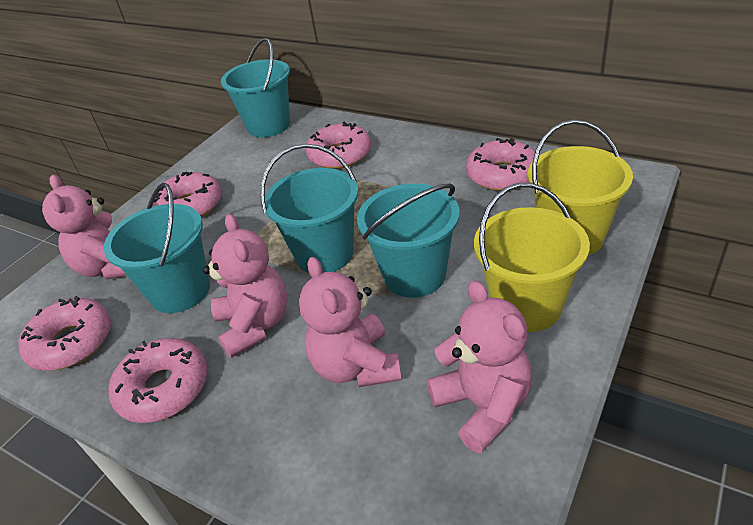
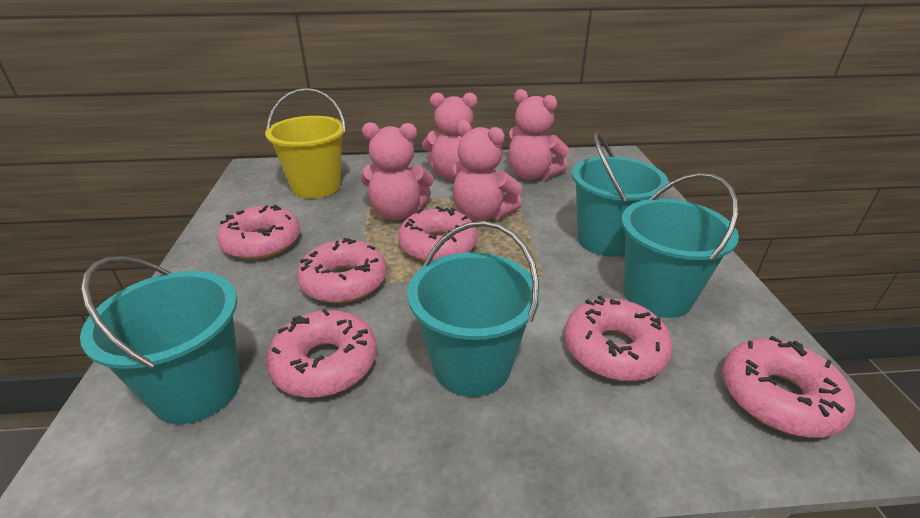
pink donut: 5 -> 6
yellow bucket: 2 -> 1

